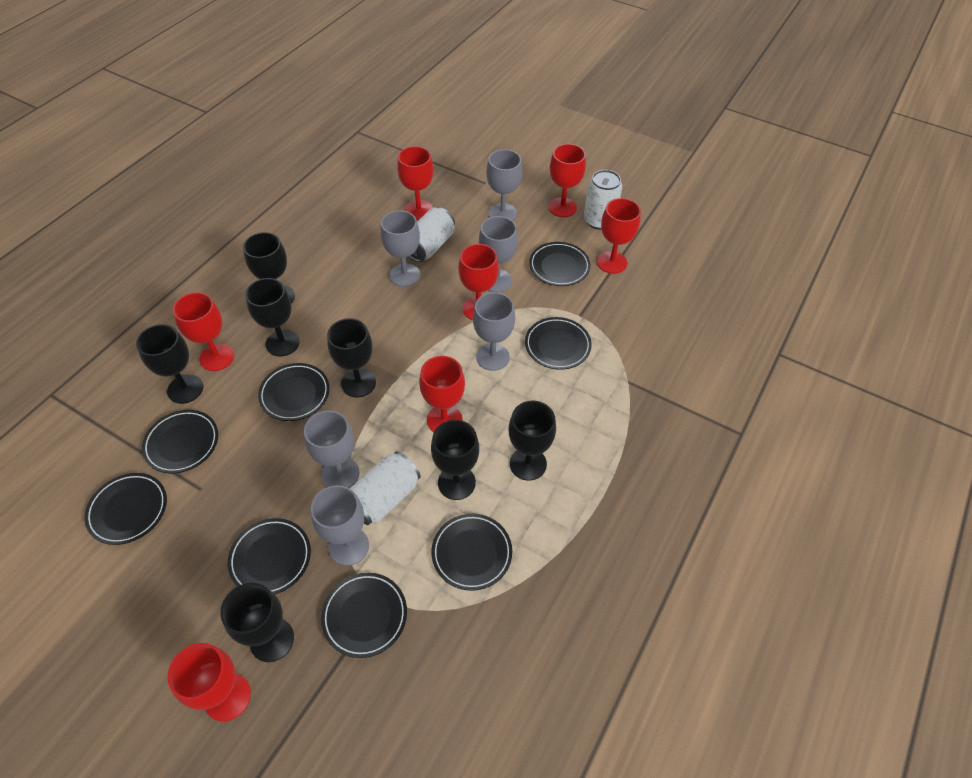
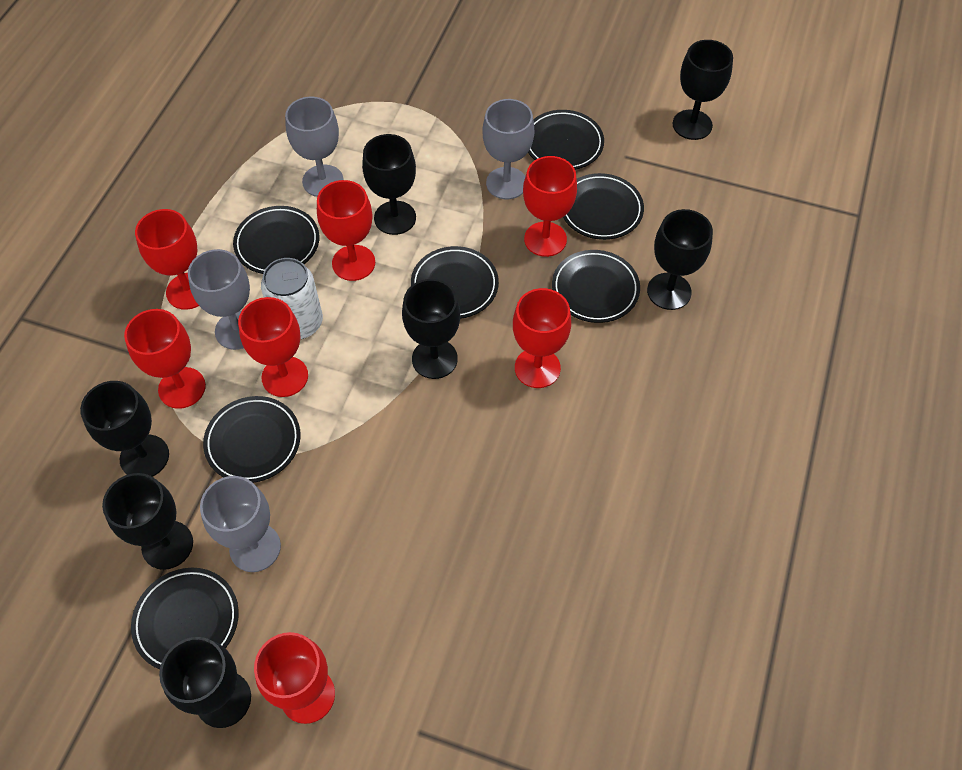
black plate: 8 -> 7
grey goblet: 6 -> 4
white can: 3 -> 1

